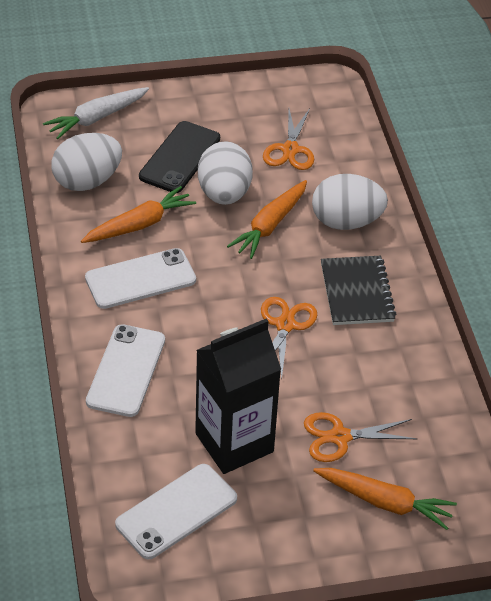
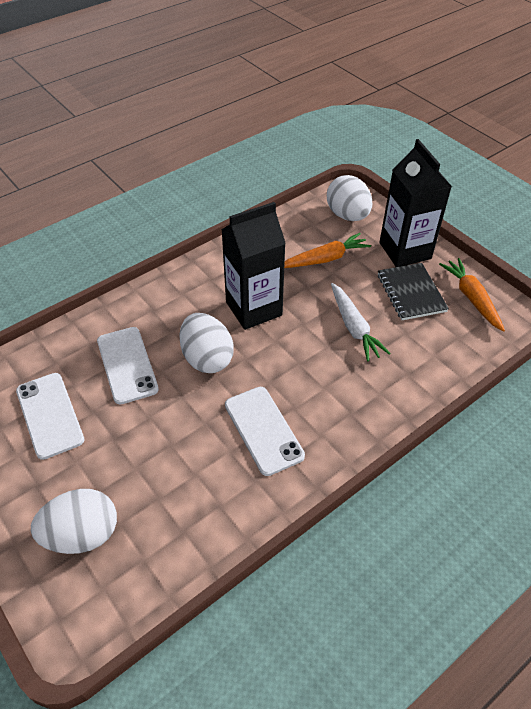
black carton: 1 -> 2
black phone: 1 -> 0
orange carrot: 3 -> 2
orange scissors: 3 -> 0

